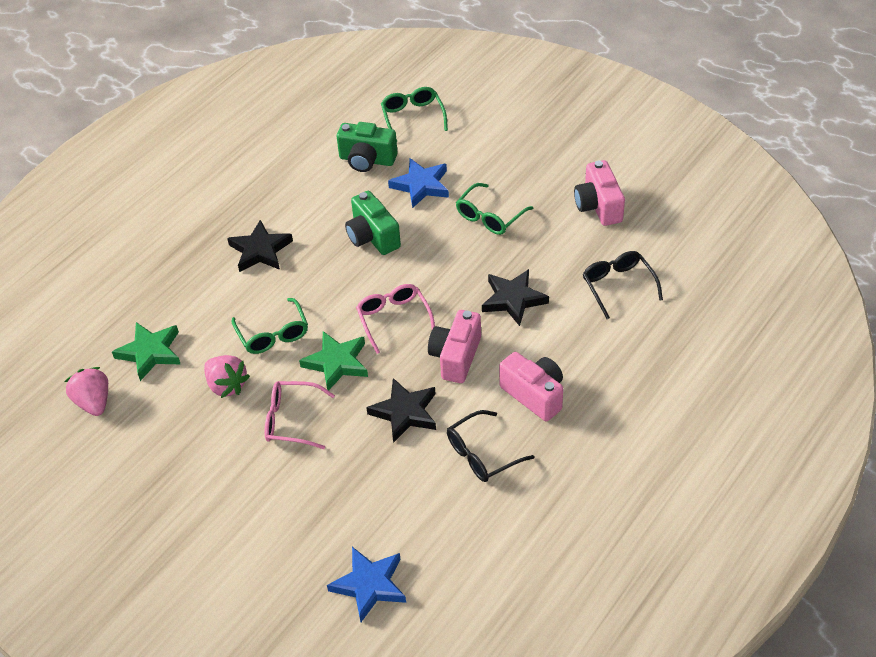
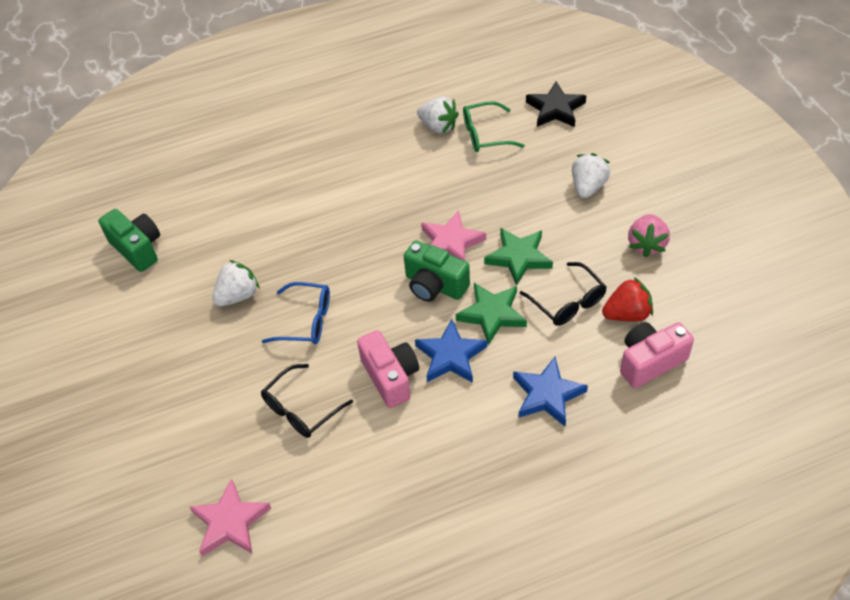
black star: 3 -> 1
blue glasses: 0 -> 1
green glasses: 3 -> 1
pink camera: 3 -> 2
pink glasses: 2 -> 0
pink star: 0 -> 2
pink strawberry: 2 -> 1
red strawberry: 0 -> 1
white strawberry: 0 -> 3

